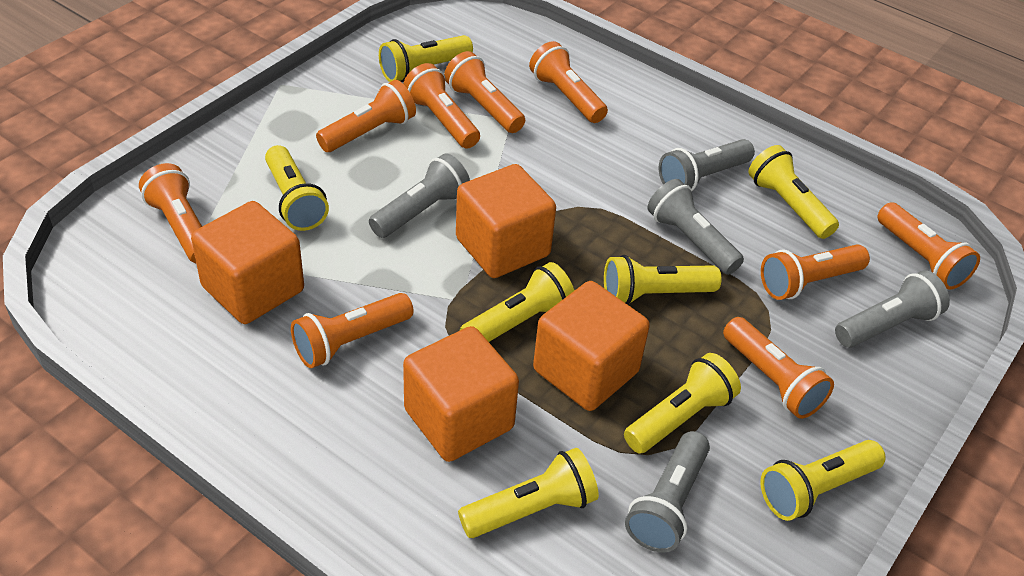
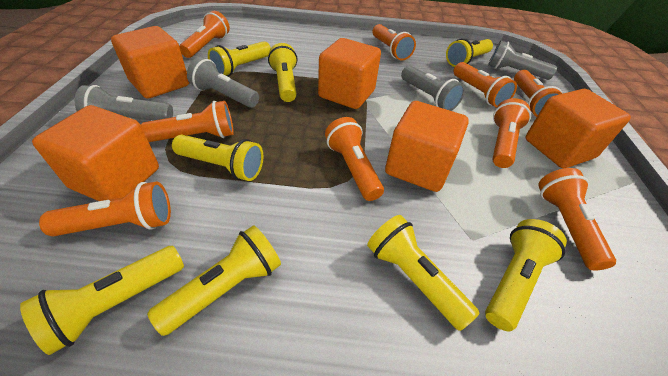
grey flashlight: 5 -> 4
orange cube: 4 -> 5

